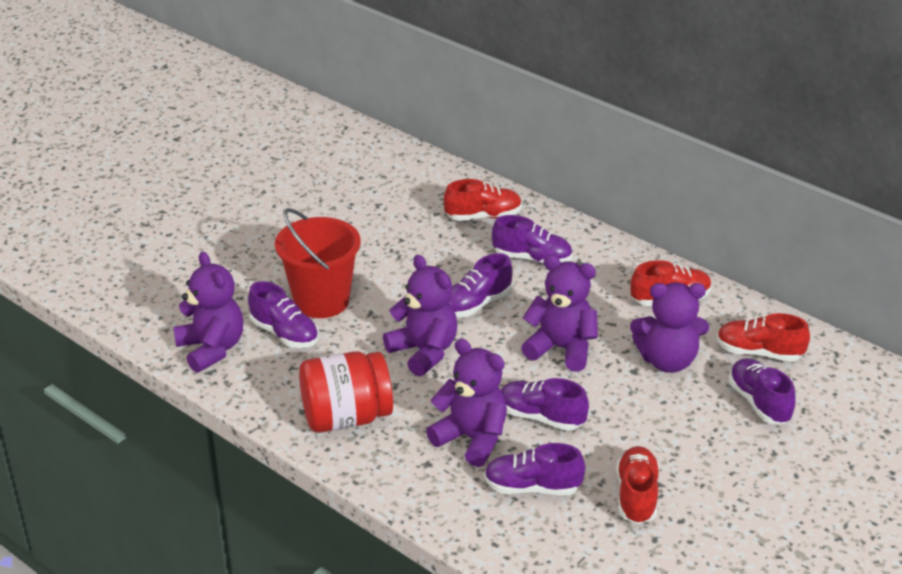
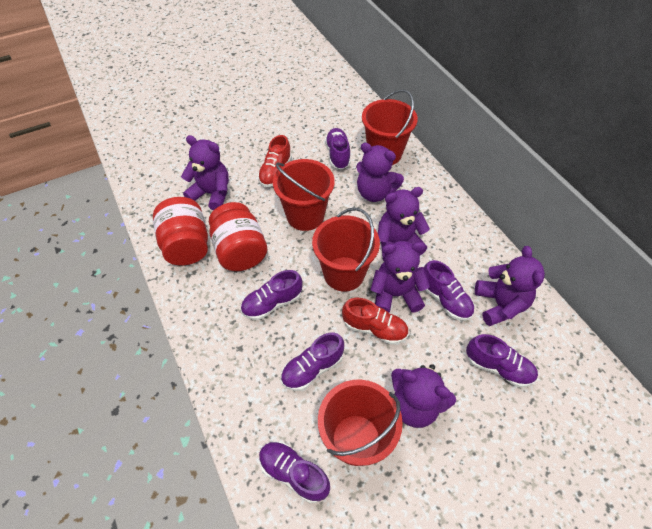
purple teddy bear: 5 -> 6
red bucket: 1 -> 4
red jar: 1 -> 2
red shoe: 4 -> 2

